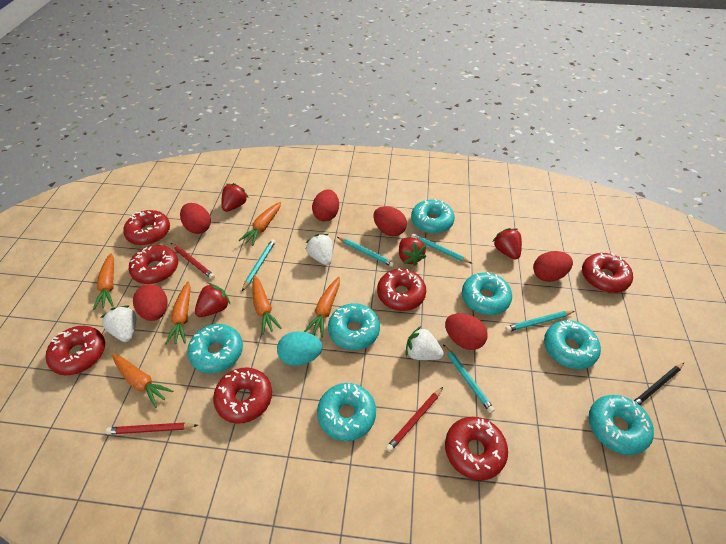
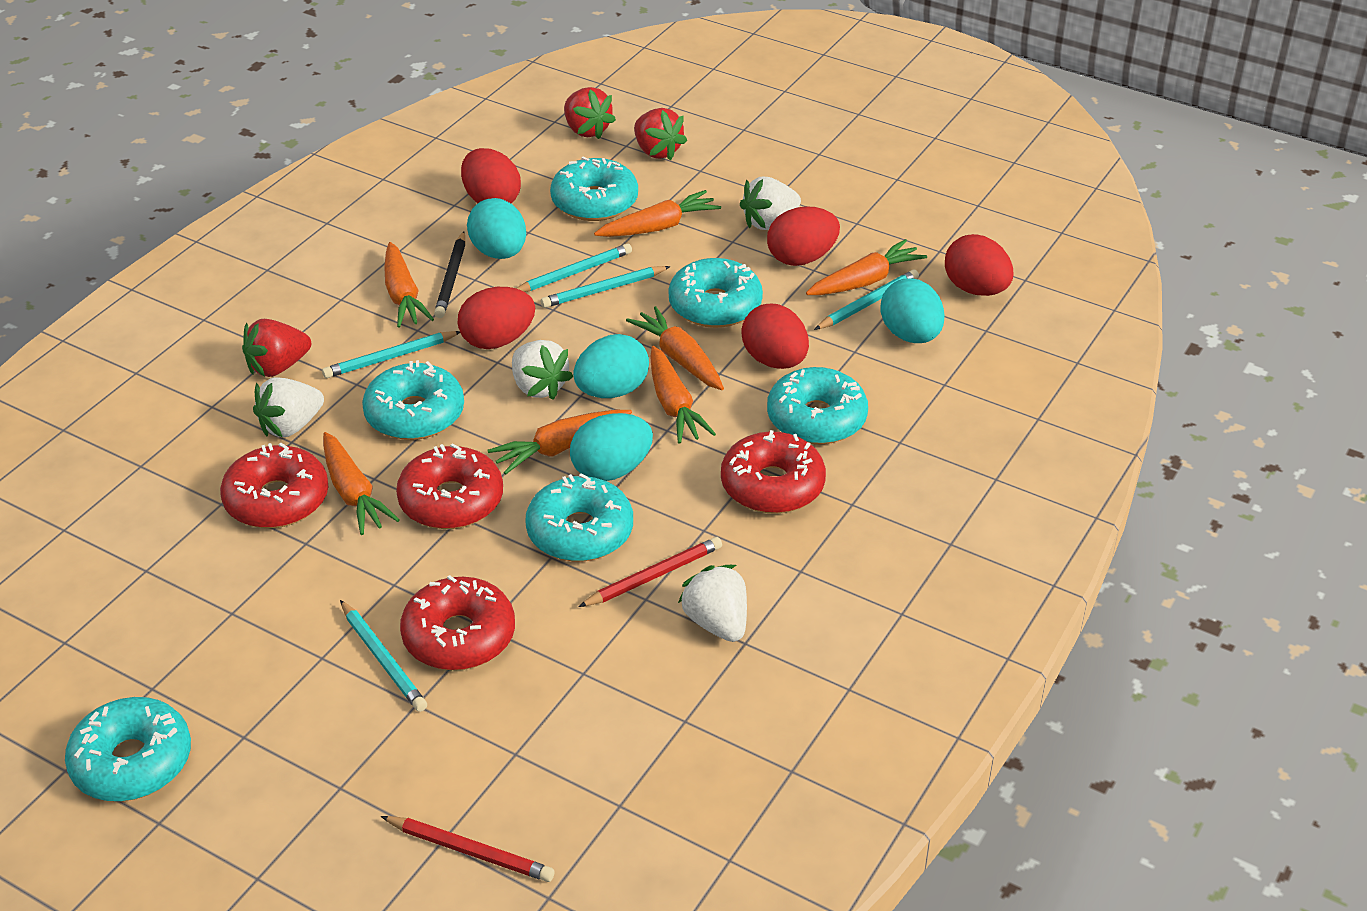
orange carrot: 6 -> 7
red donut: 7 -> 4
red egg: 6 -> 5
red pencil: 3 -> 2
red strawberry: 4 -> 3
turquoise donut: 7 -> 6
turquoise egg: 1 -> 4
white strawberry: 3 -> 4

